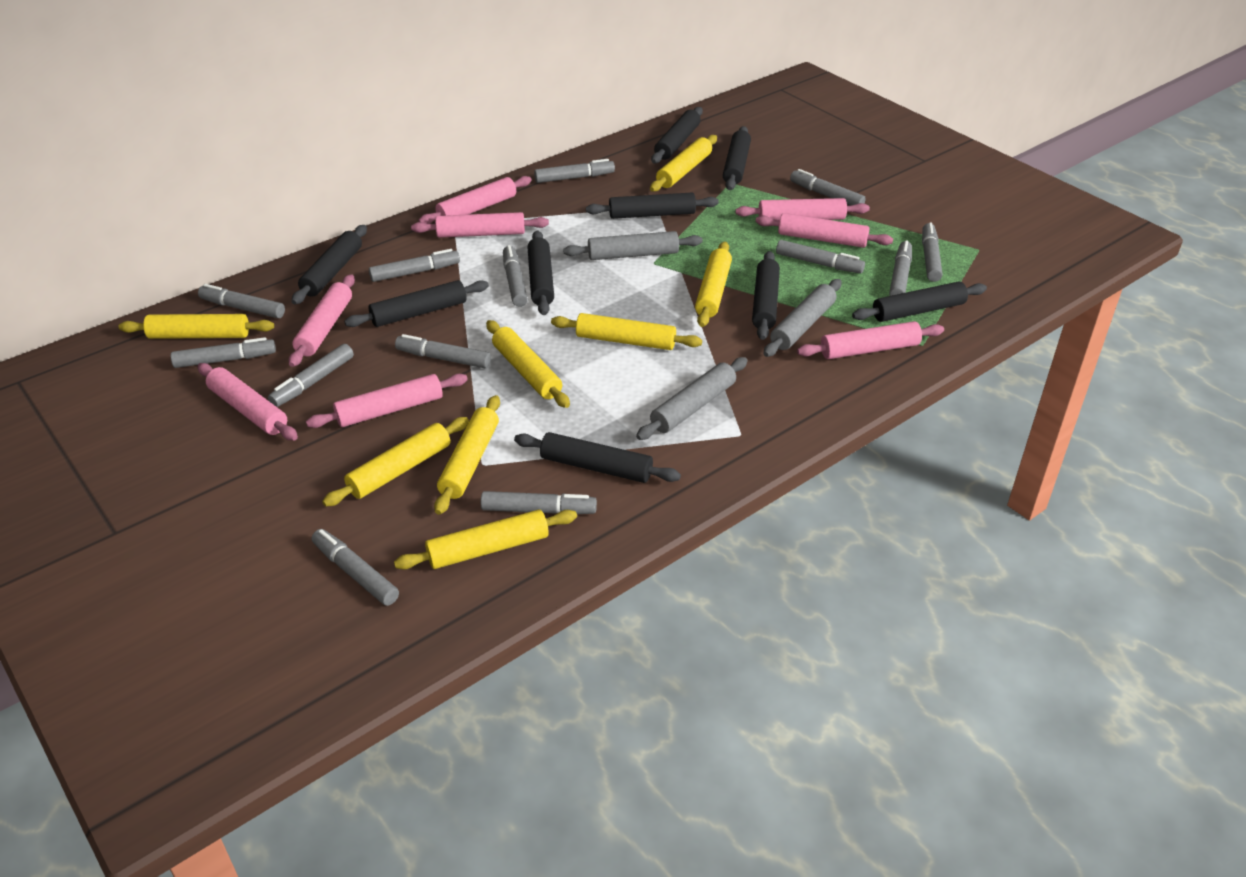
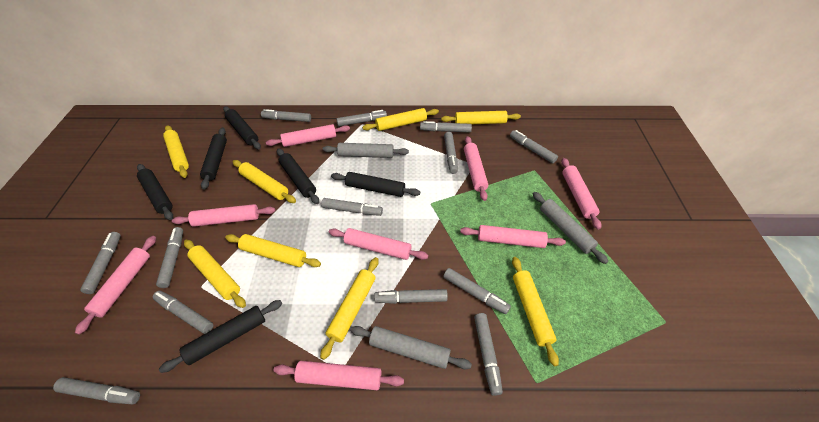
black rolling pin: 9 -> 6

